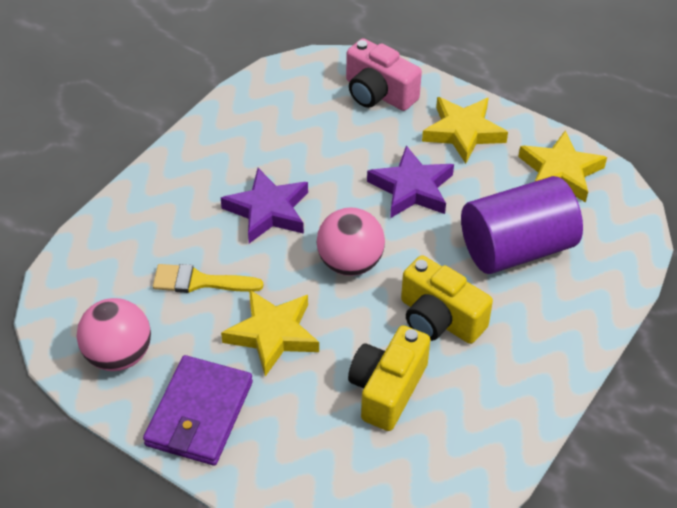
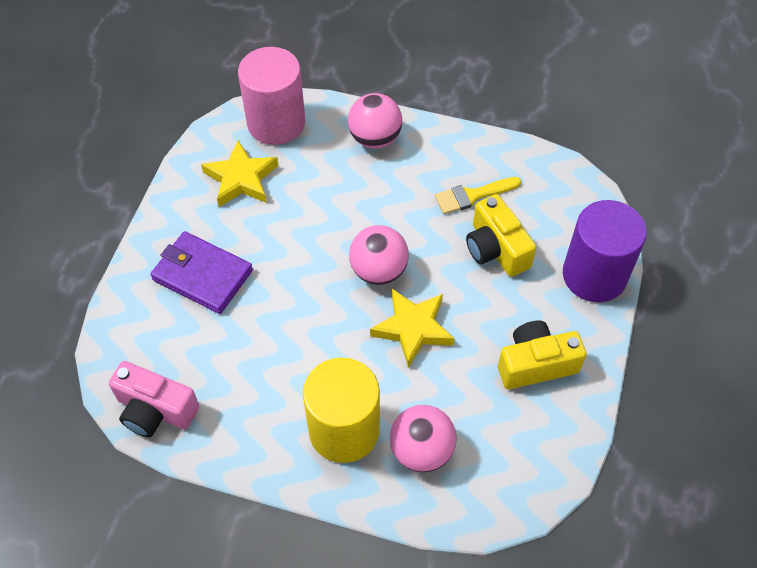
pink ball: 2 -> 3
pink cylinder: 0 -> 1
purple star: 2 -> 0
yellow cylinder: 0 -> 1
yellow star: 3 -> 2

